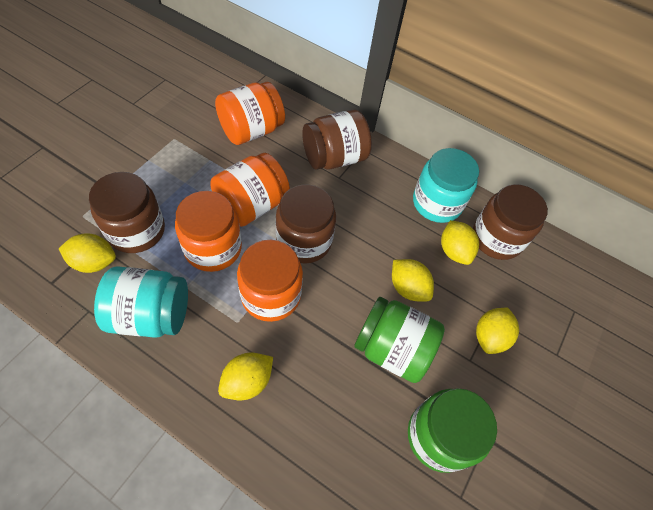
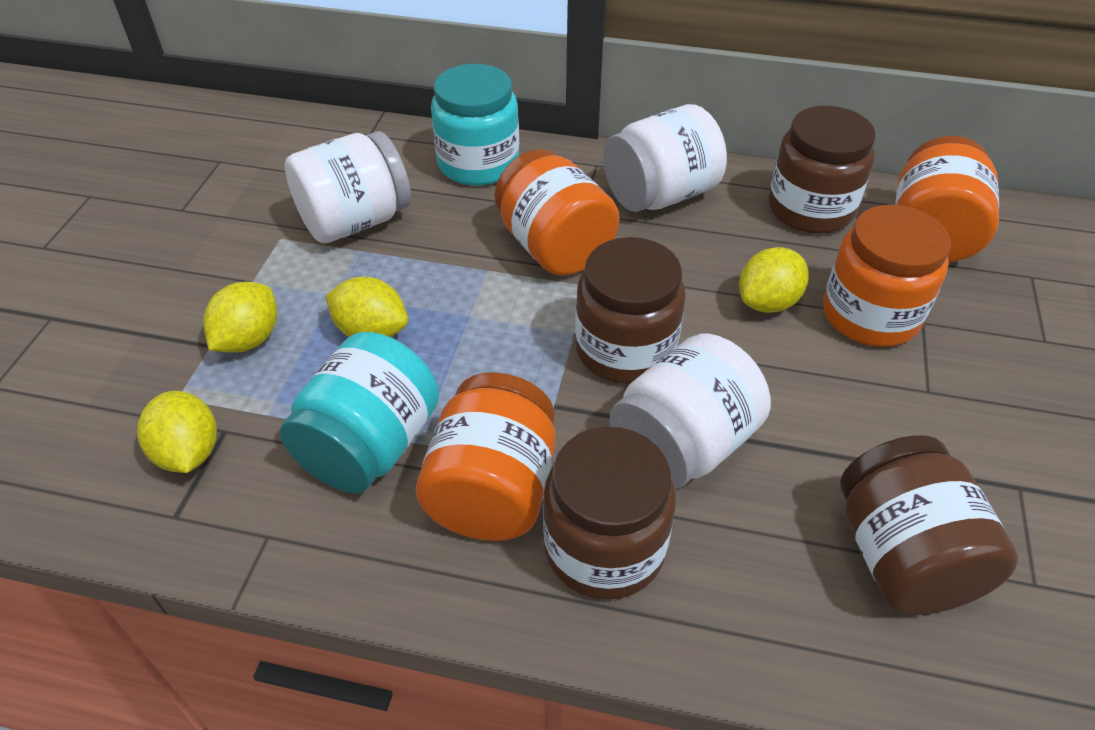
green jar: 2 -> 0
white jar: 0 -> 3
yellow lemon: 5 -> 4

